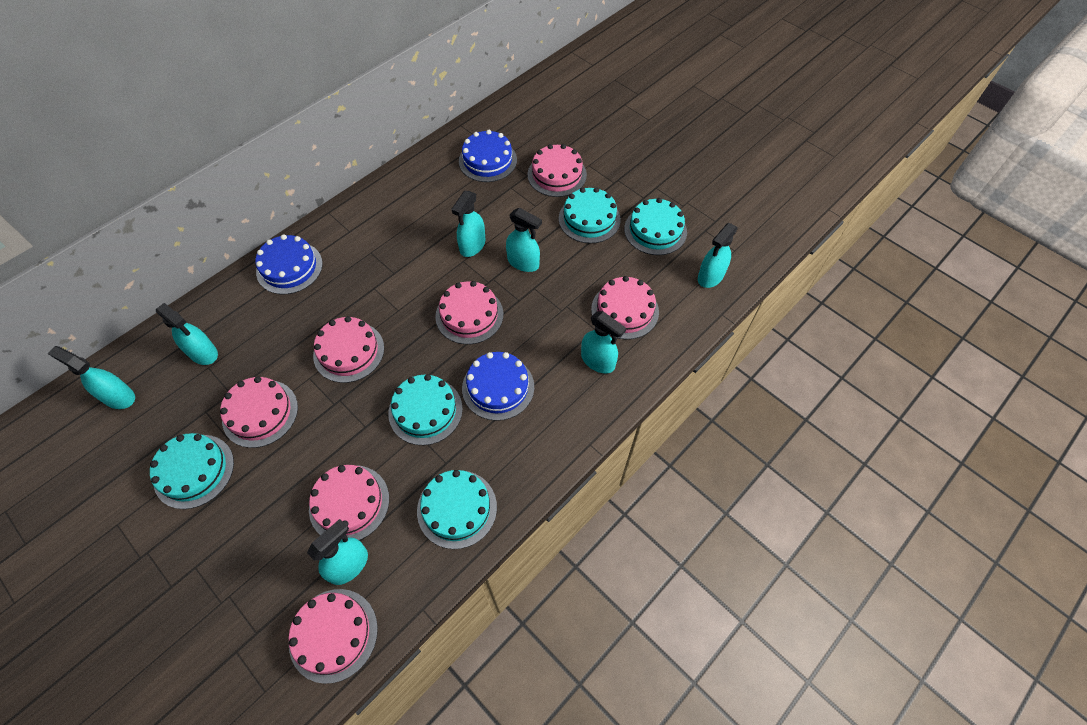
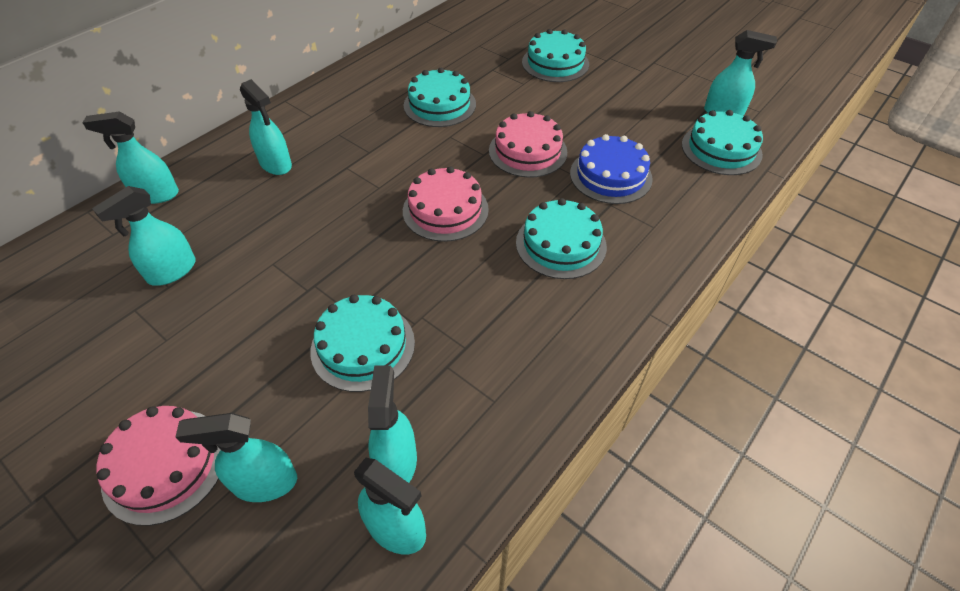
blue cake: 3 -> 1
pink cake: 7 -> 3

